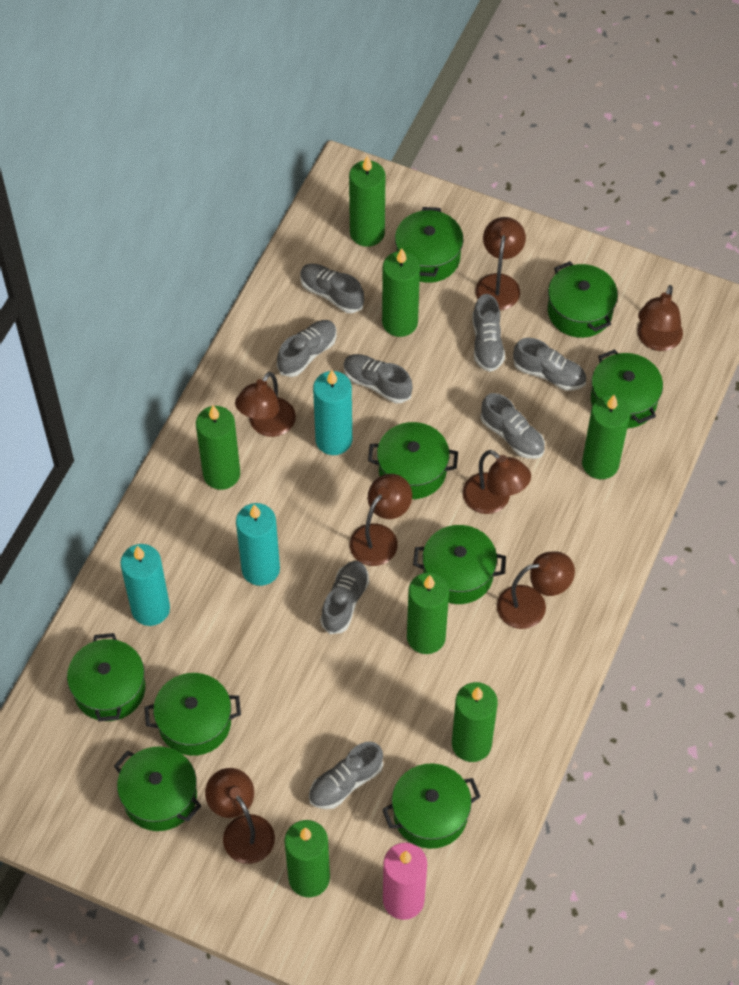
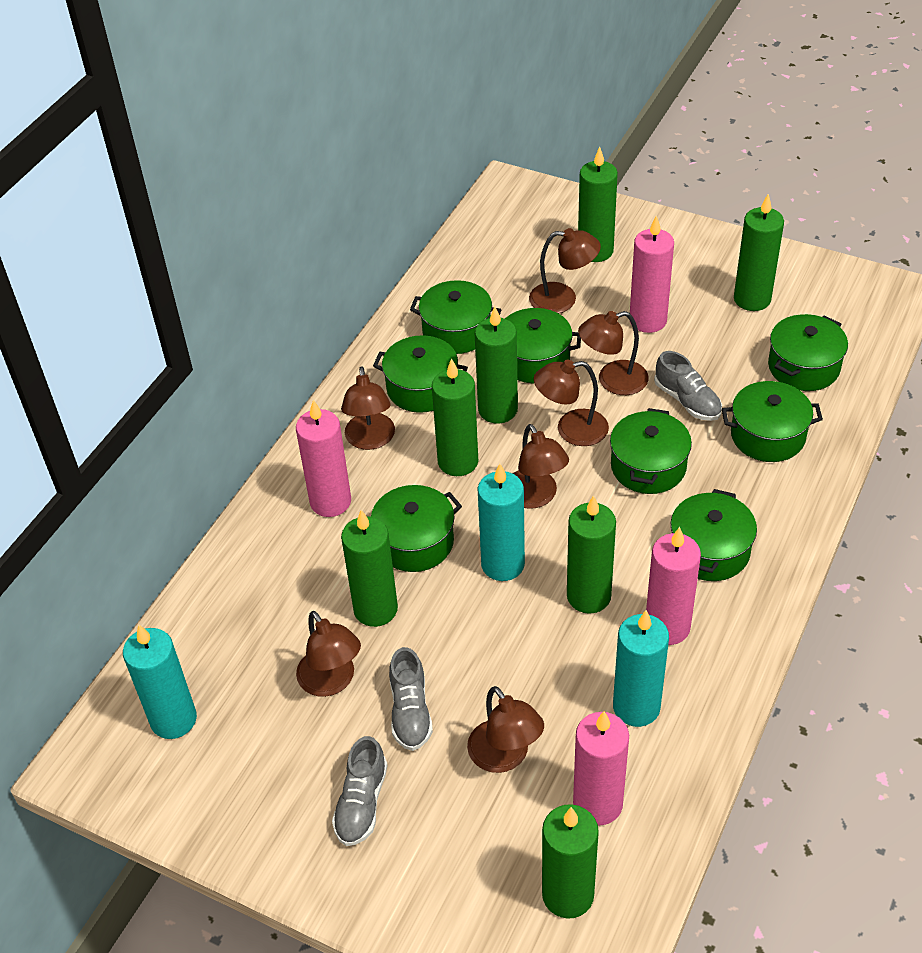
green pot: 9 -> 8
grey shoe: 8 -> 3
pink candle: 1 -> 4

